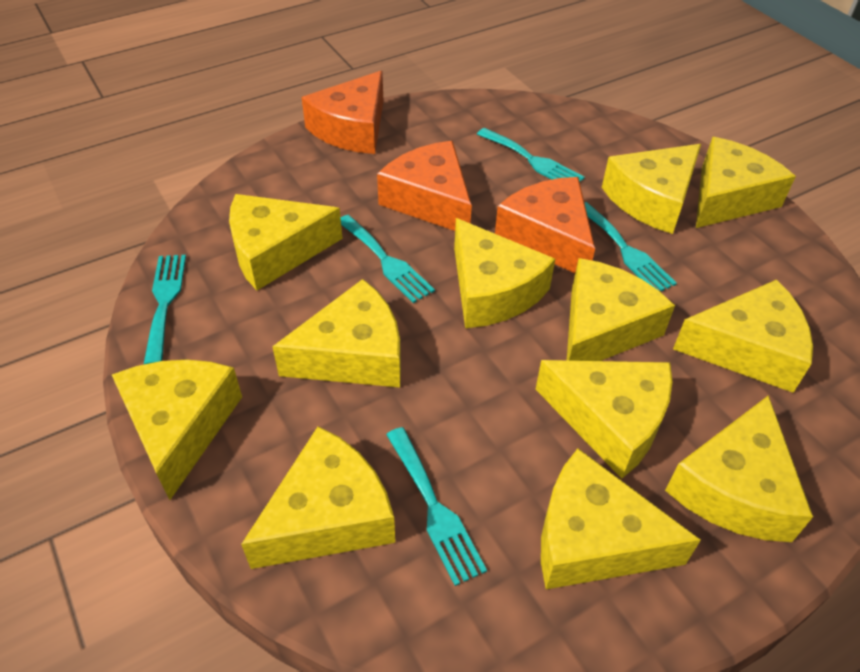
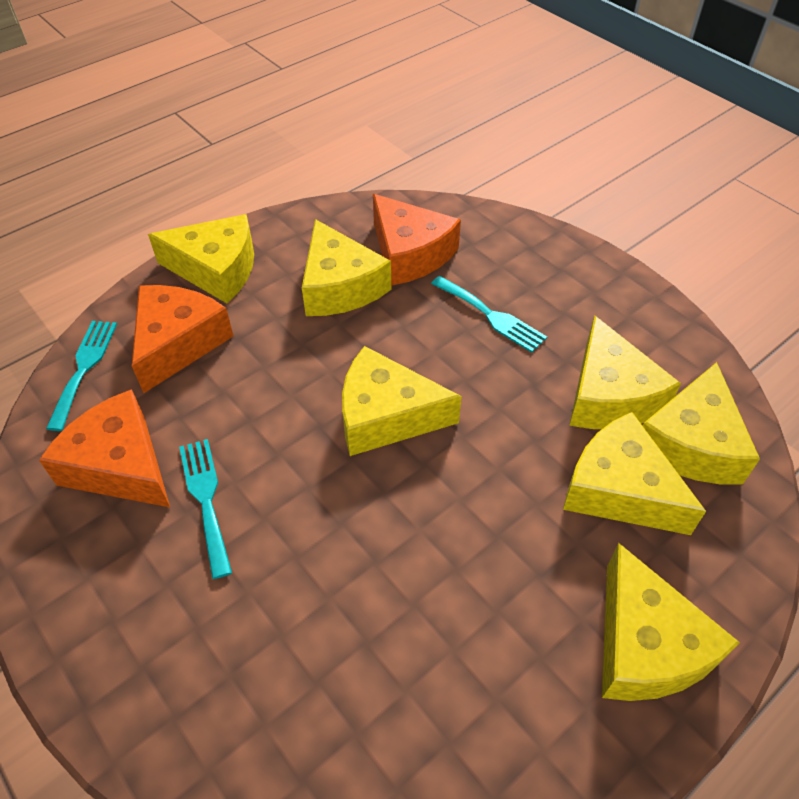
turquoise fork: 5 -> 3
yellow cheese: 12 -> 7

